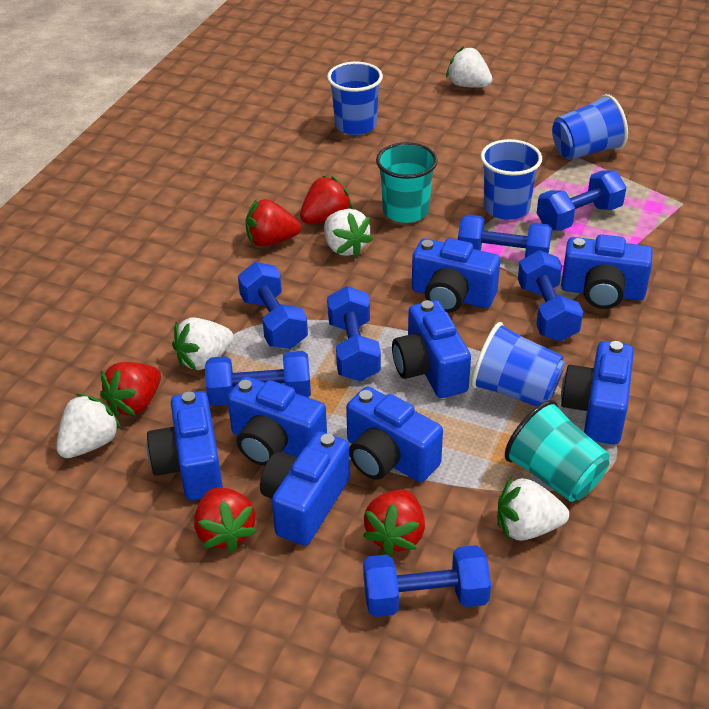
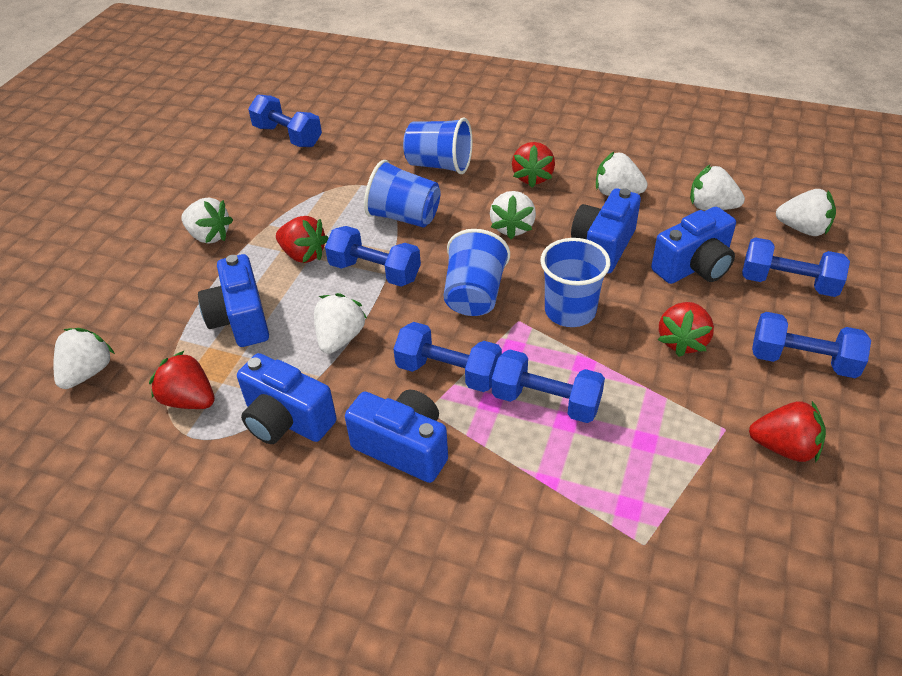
blue camera: 8 -> 5
blue dumbbell: 7 -> 6
turquoise cup: 2 -> 0
white strawberry: 5 -> 7

